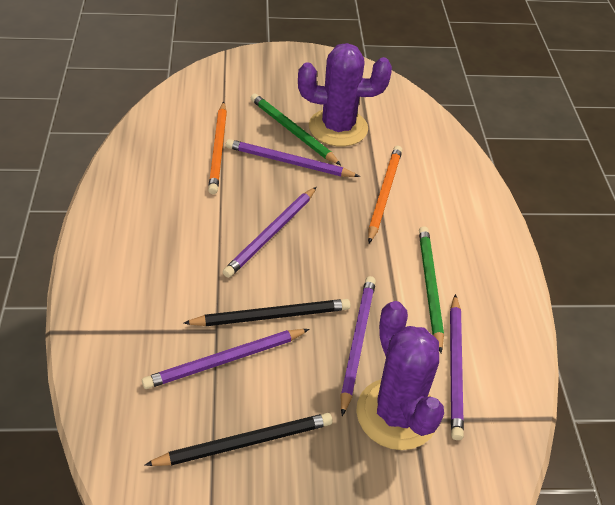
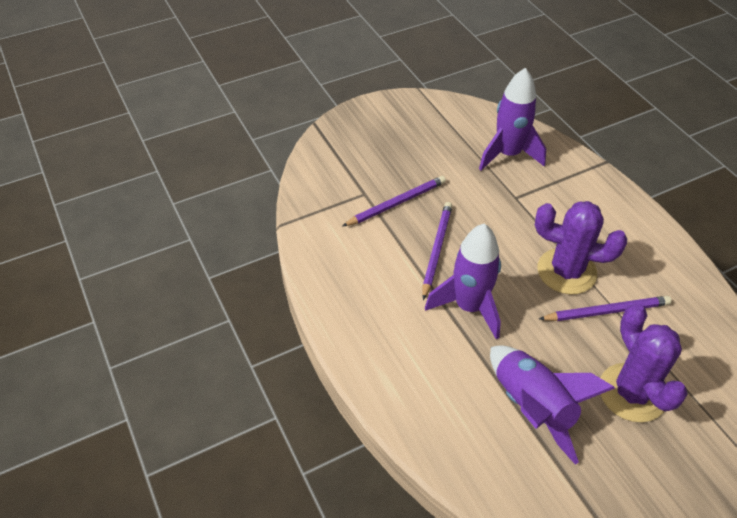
black pencil: 2 -> 0
green pencil: 2 -> 0
orange pencil: 2 -> 0
purple pencil: 5 -> 3
purple rocket: 0 -> 3

